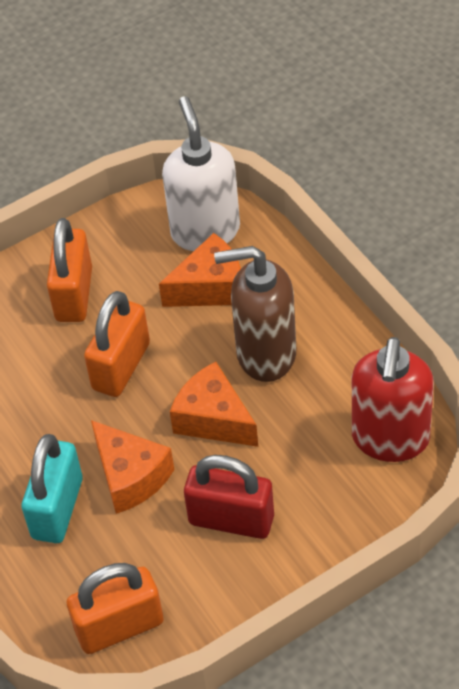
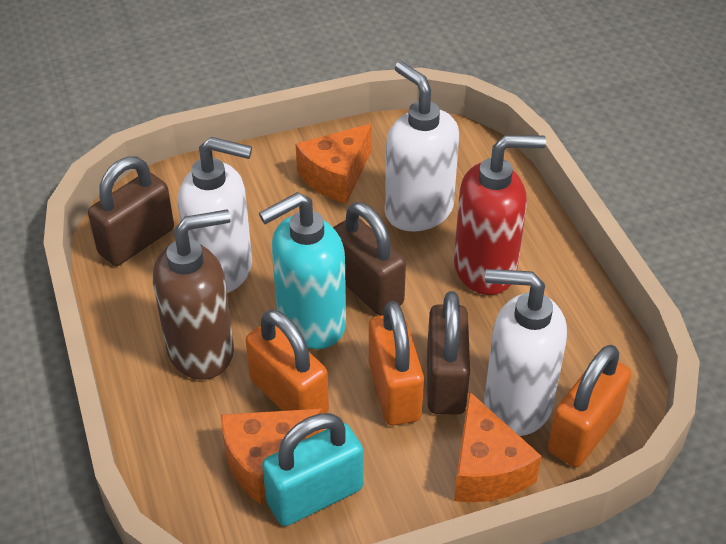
brown padlock: 0 -> 3
red padlock: 1 -> 0
turquoise soap dispenser: 0 -> 1
white soap dispenser: 1 -> 3

